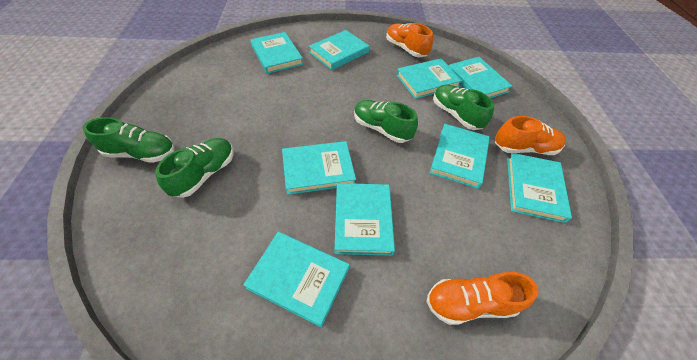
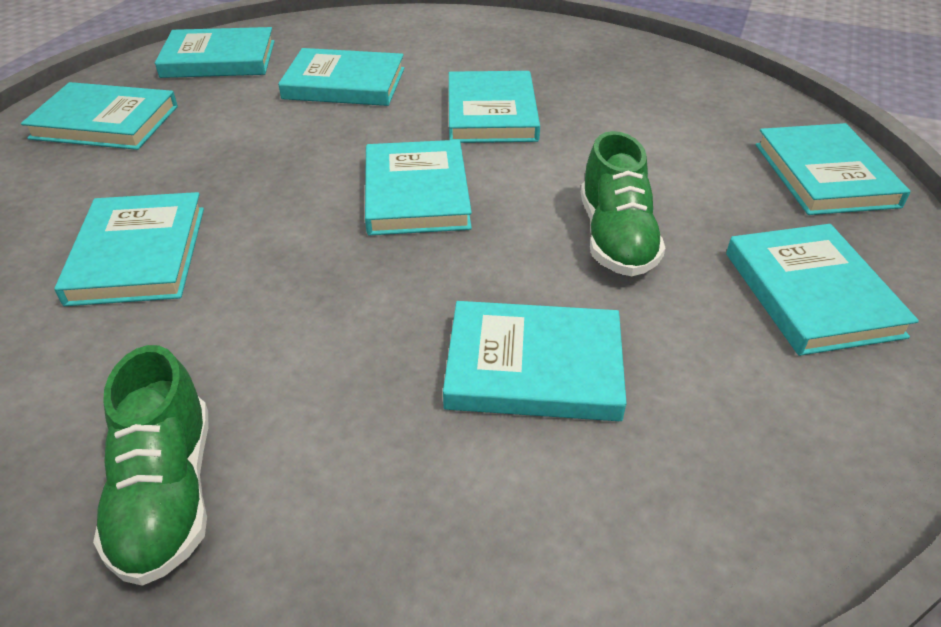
green shoe: 4 -> 2
orange shoe: 3 -> 0

